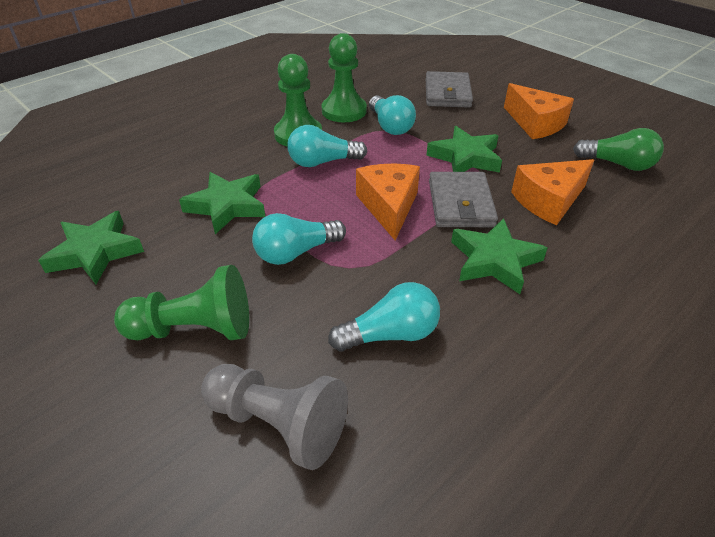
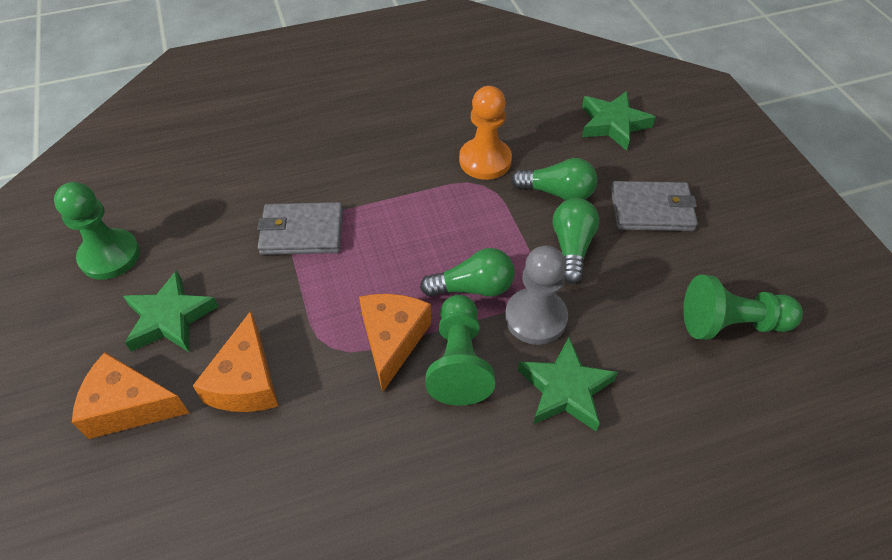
green light bulb: 1 -> 3
green star: 4 -> 3
orange pawn: 0 -> 1
turquoise light bulb: 4 -> 0

